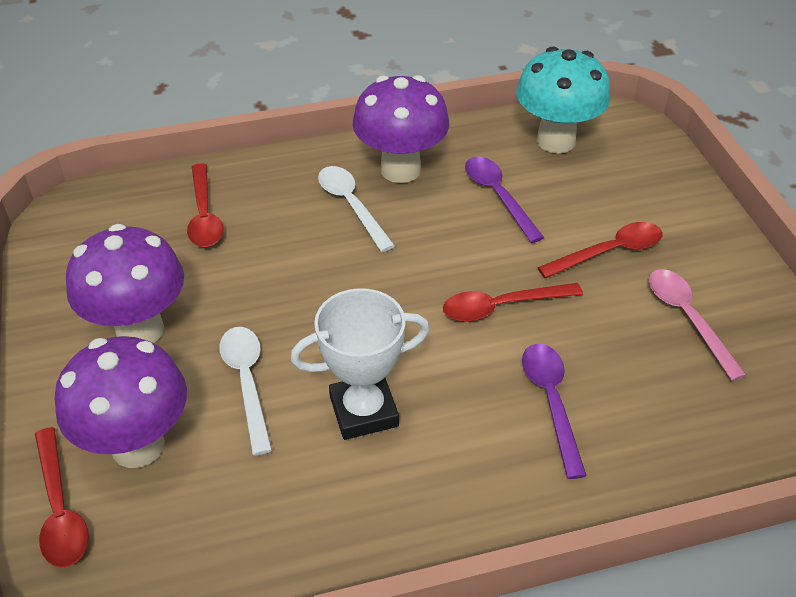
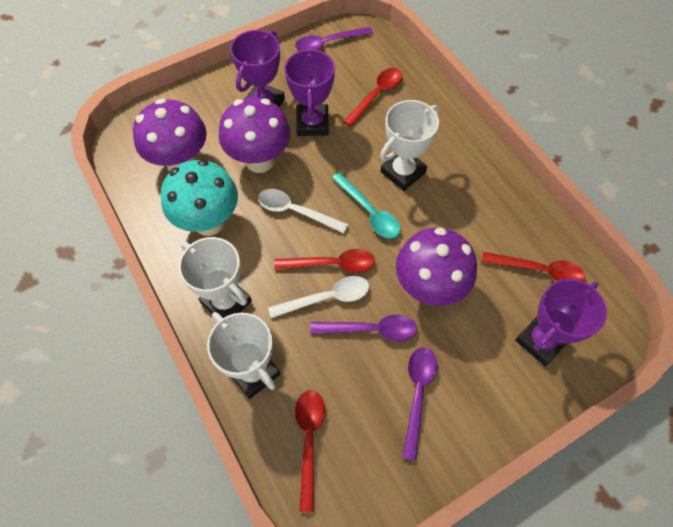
pink spoon: 1 -> 0
purple spoon: 2 -> 3
purple trophy: 0 -> 3
turquoise spoon: 0 -> 1
white trophy: 1 -> 3

